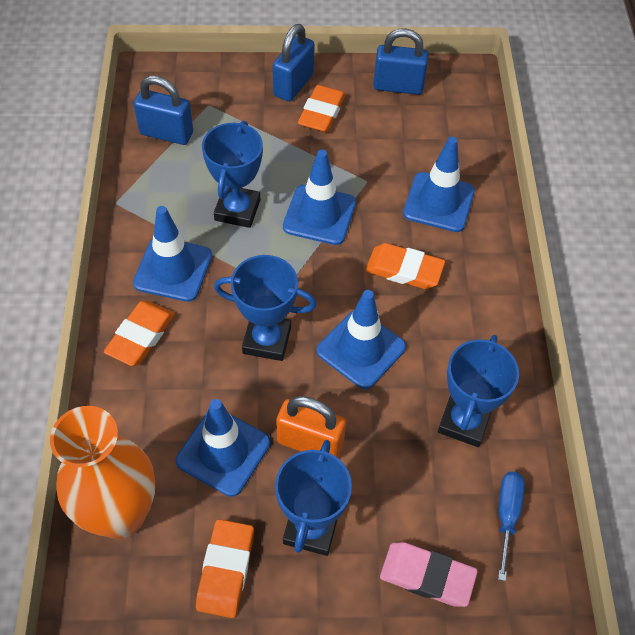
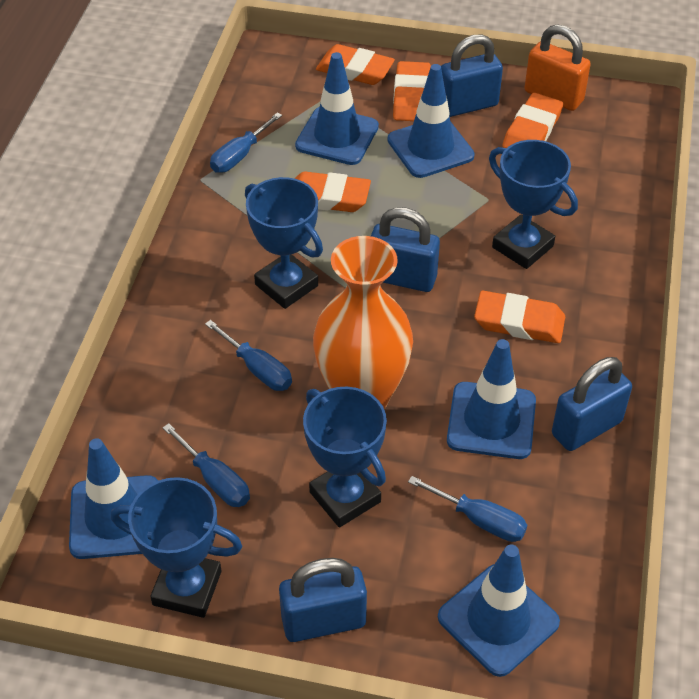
blue padlock: 3 -> 4
blue screwdriver: 1 -> 4
orange eraser: 4 -> 5
pink eraser: 1 -> 0

